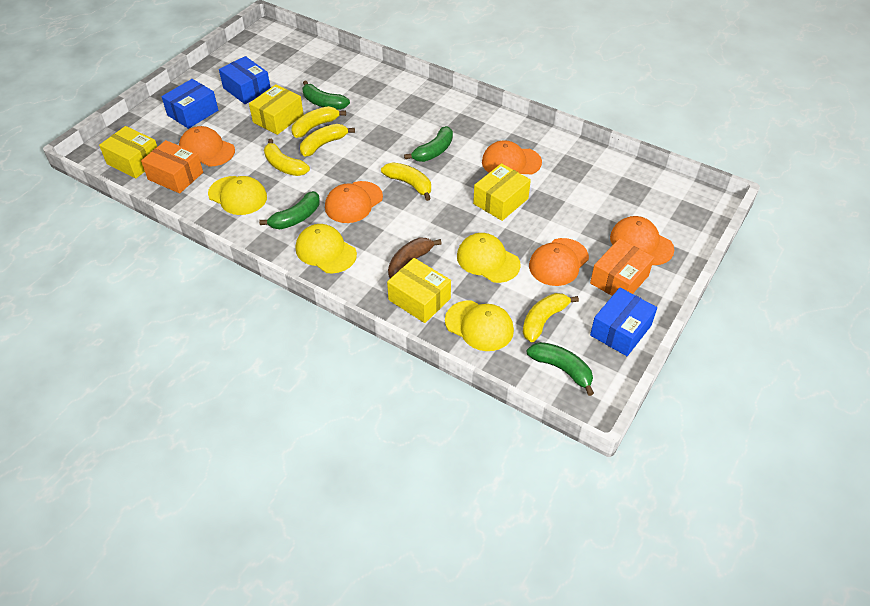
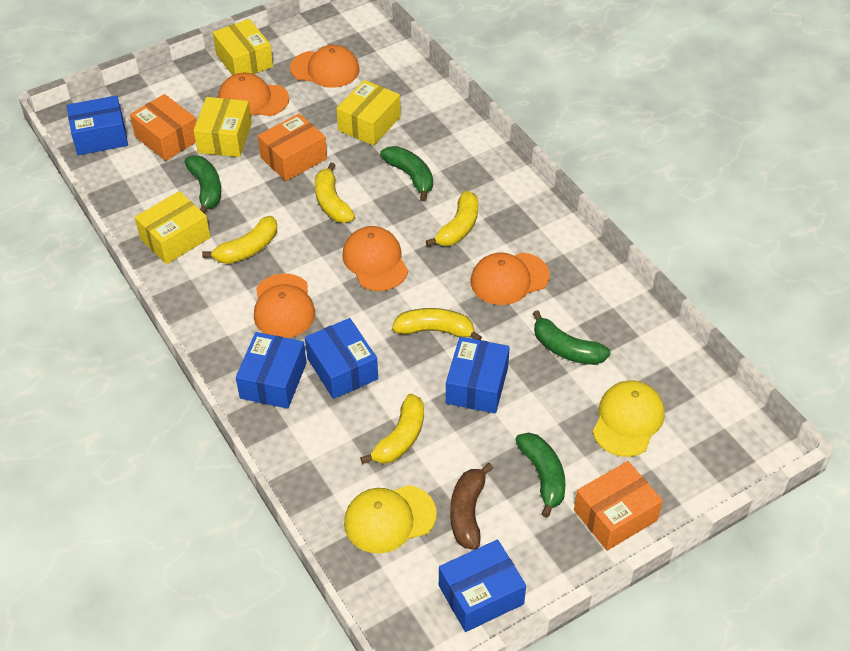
blue box: 3 -> 5
orange box: 2 -> 3
yellow cap: 4 -> 2

